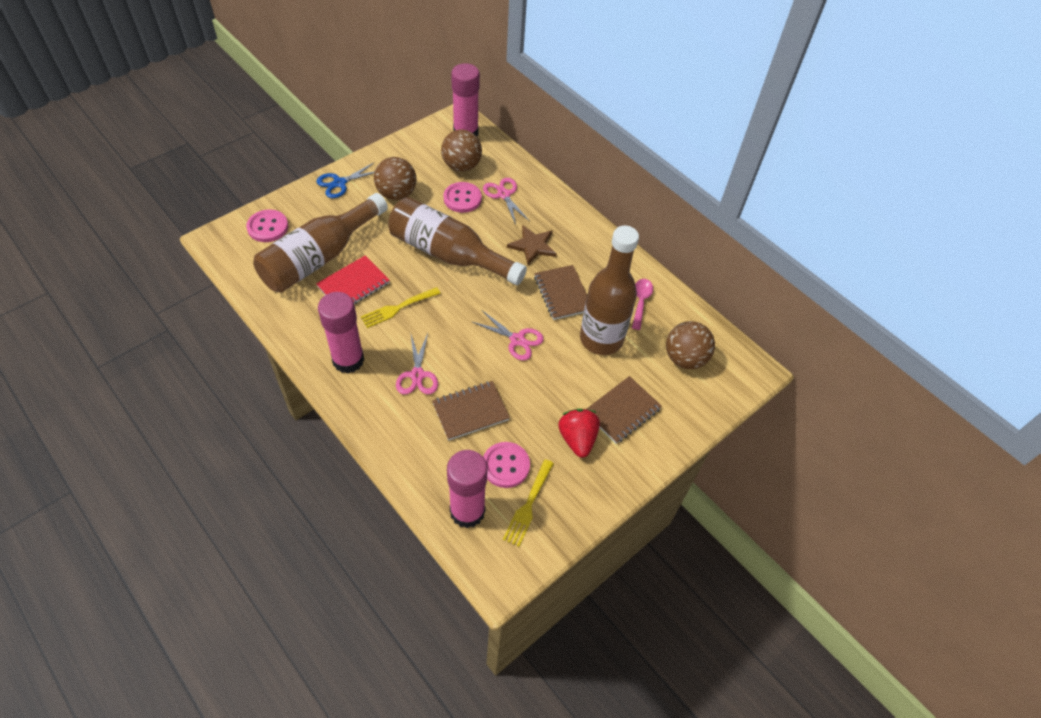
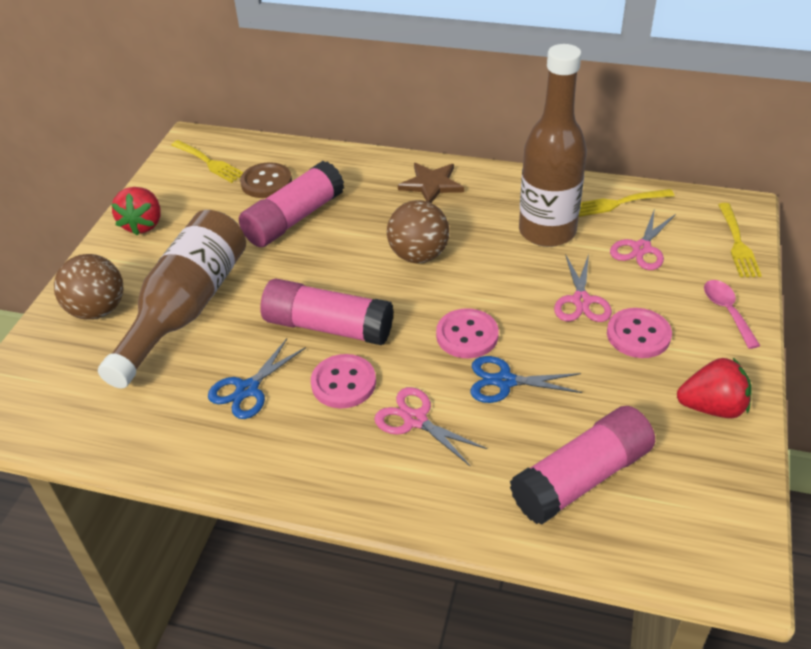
blue scissors: 1 -> 2
brown ball: 3 -> 2
brown bottle: 3 -> 2
brown button: 0 -> 1
brown notebook: 3 -> 0
red notebook: 1 -> 0
red strawberry: 1 -> 2
yellow fork: 2 -> 3

